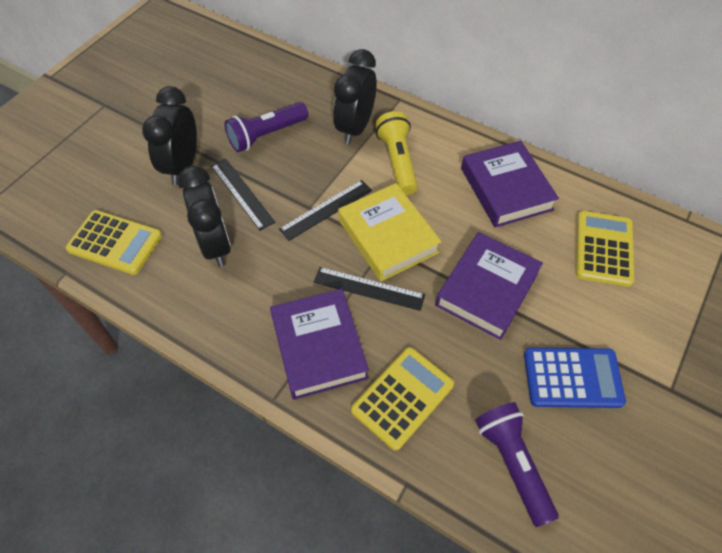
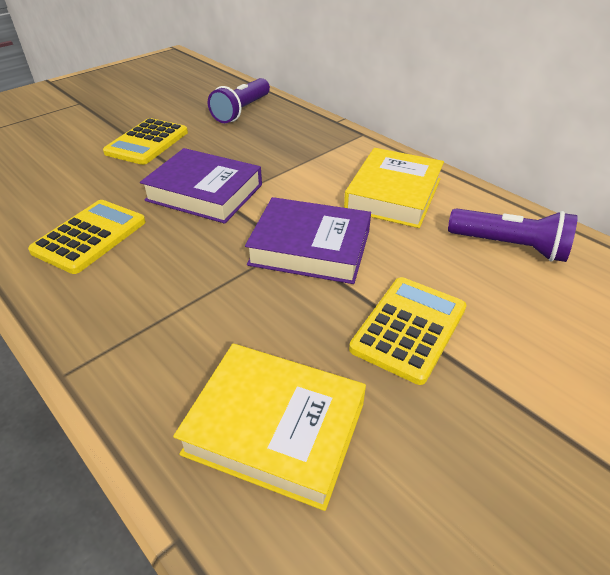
black clock: 3 -> 0
black ruler: 3 -> 0
blue calculator: 1 -> 0
purple book: 3 -> 2
yellow book: 1 -> 2
yellow flashlight: 1 -> 0

